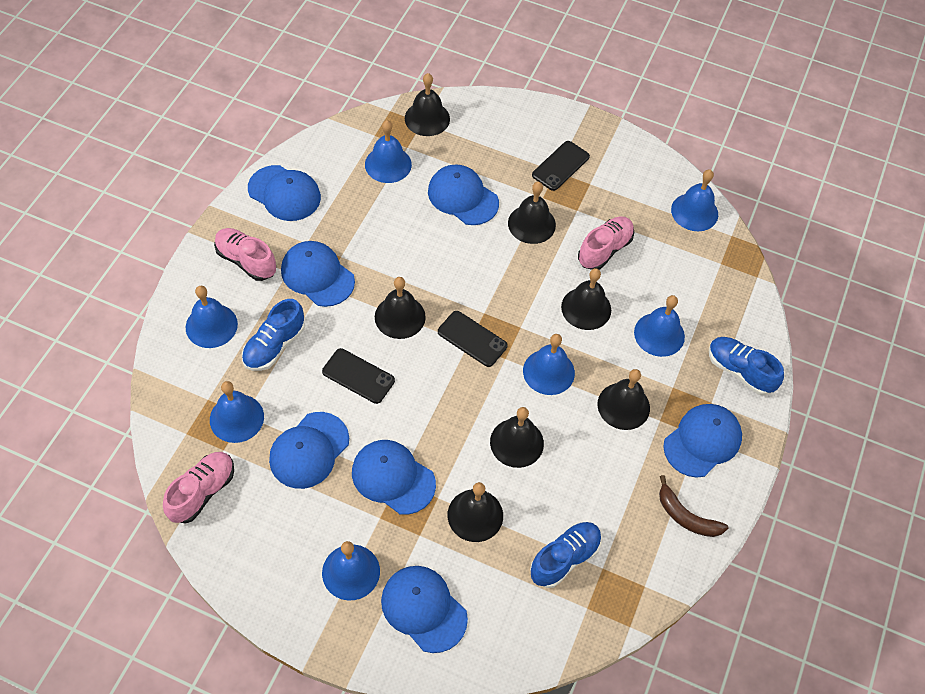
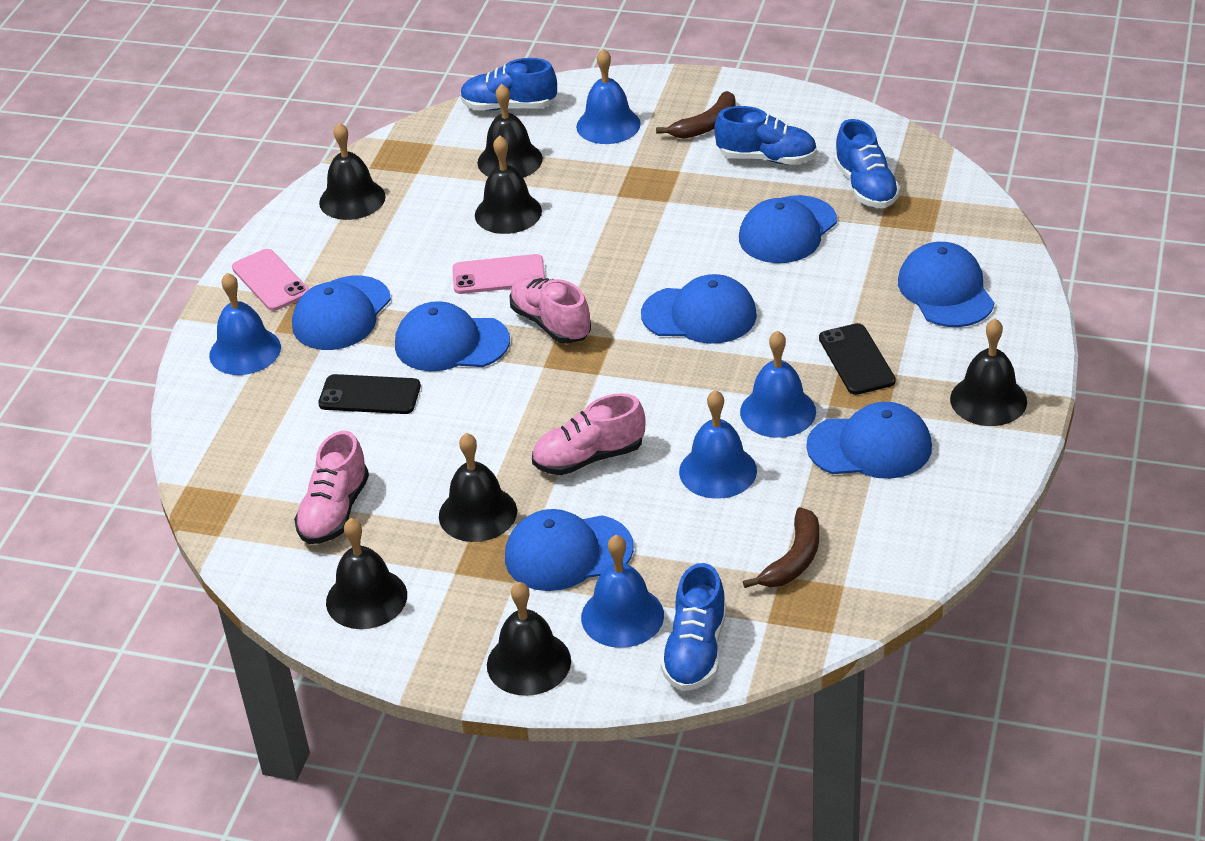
black phone: 3 -> 2
blue bell: 7 -> 5
blue shoe: 3 -> 4
brown banana: 1 -> 2
pink phone: 0 -> 2

